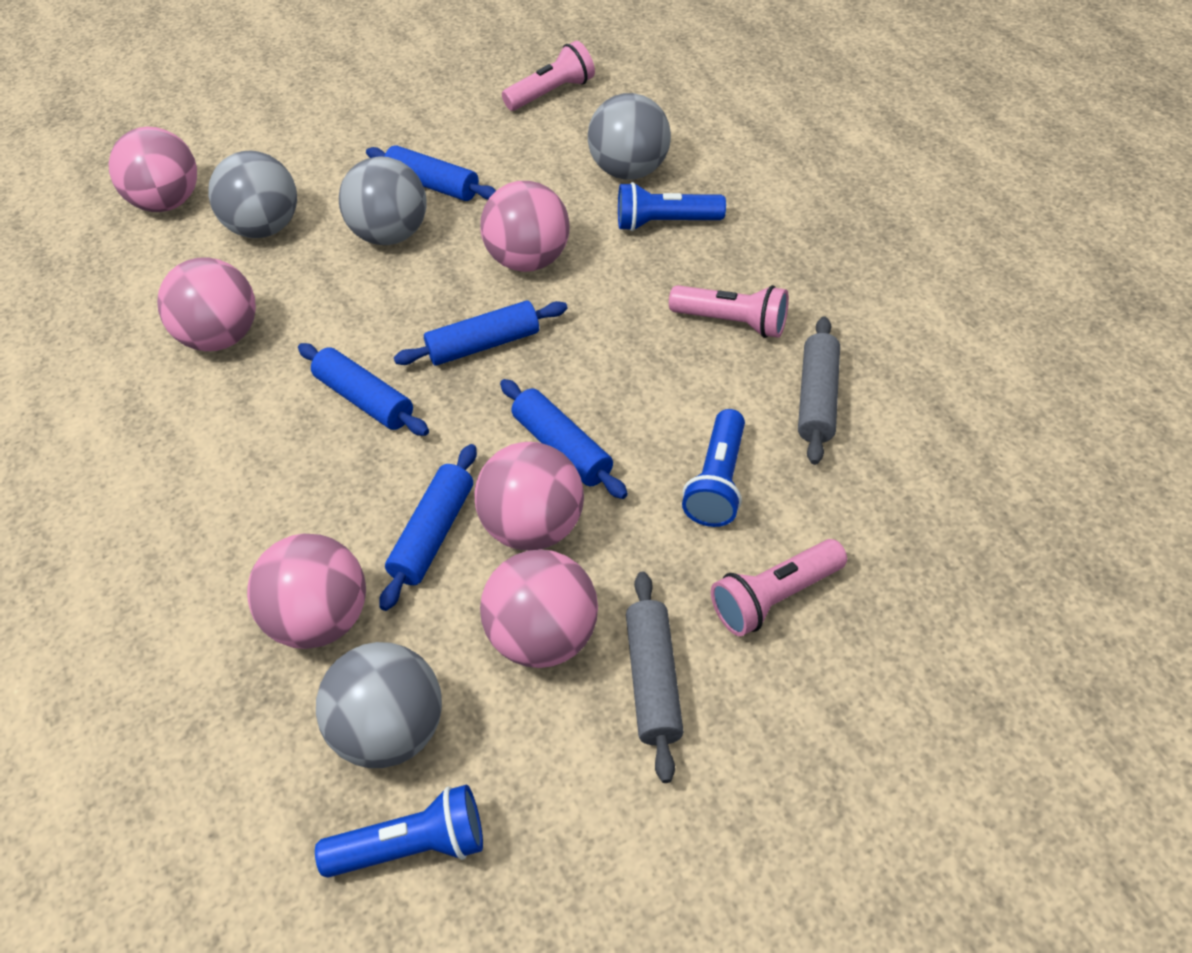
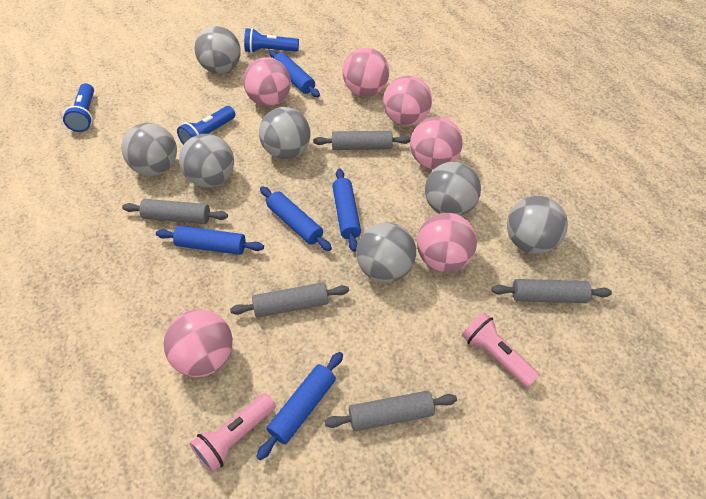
grey ball: 4 -> 7
grey rolling pin: 2 -> 5
pink flashlight: 3 -> 2

